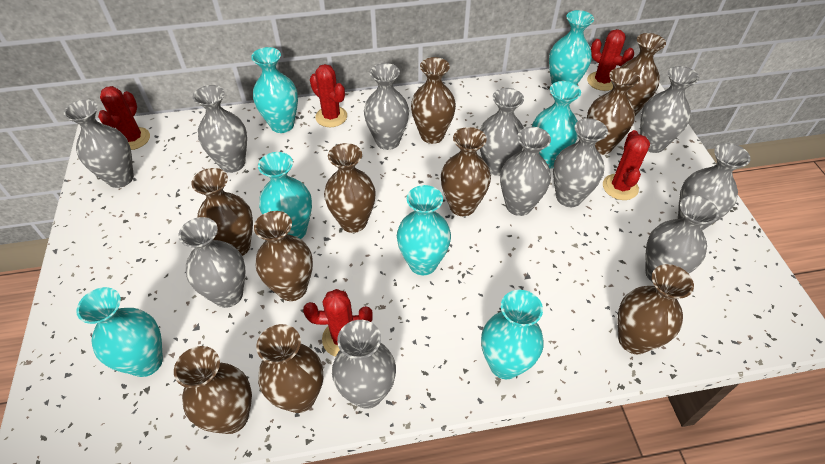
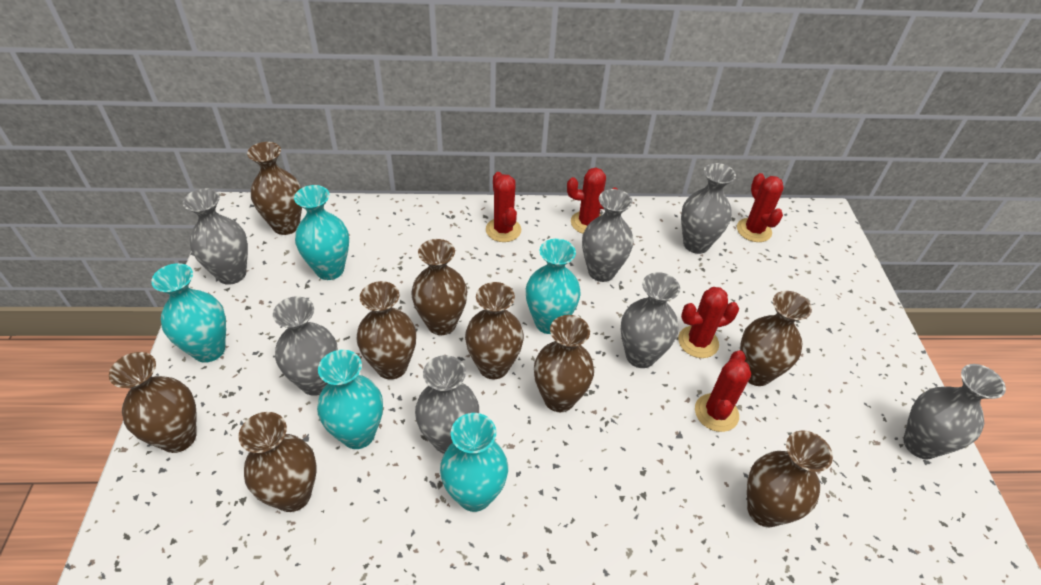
brown vase: 10 -> 9
grey vase: 11 -> 7
turquoise vase: 7 -> 5

